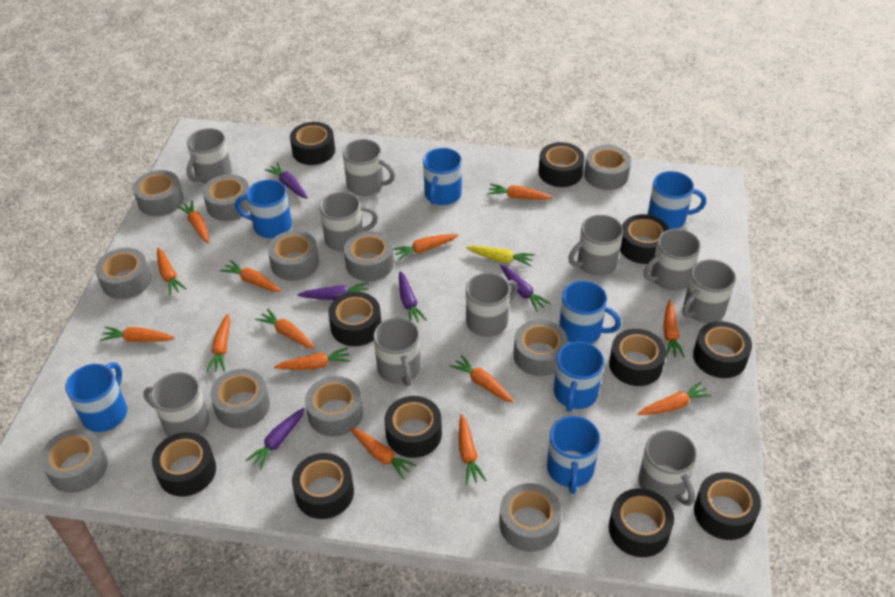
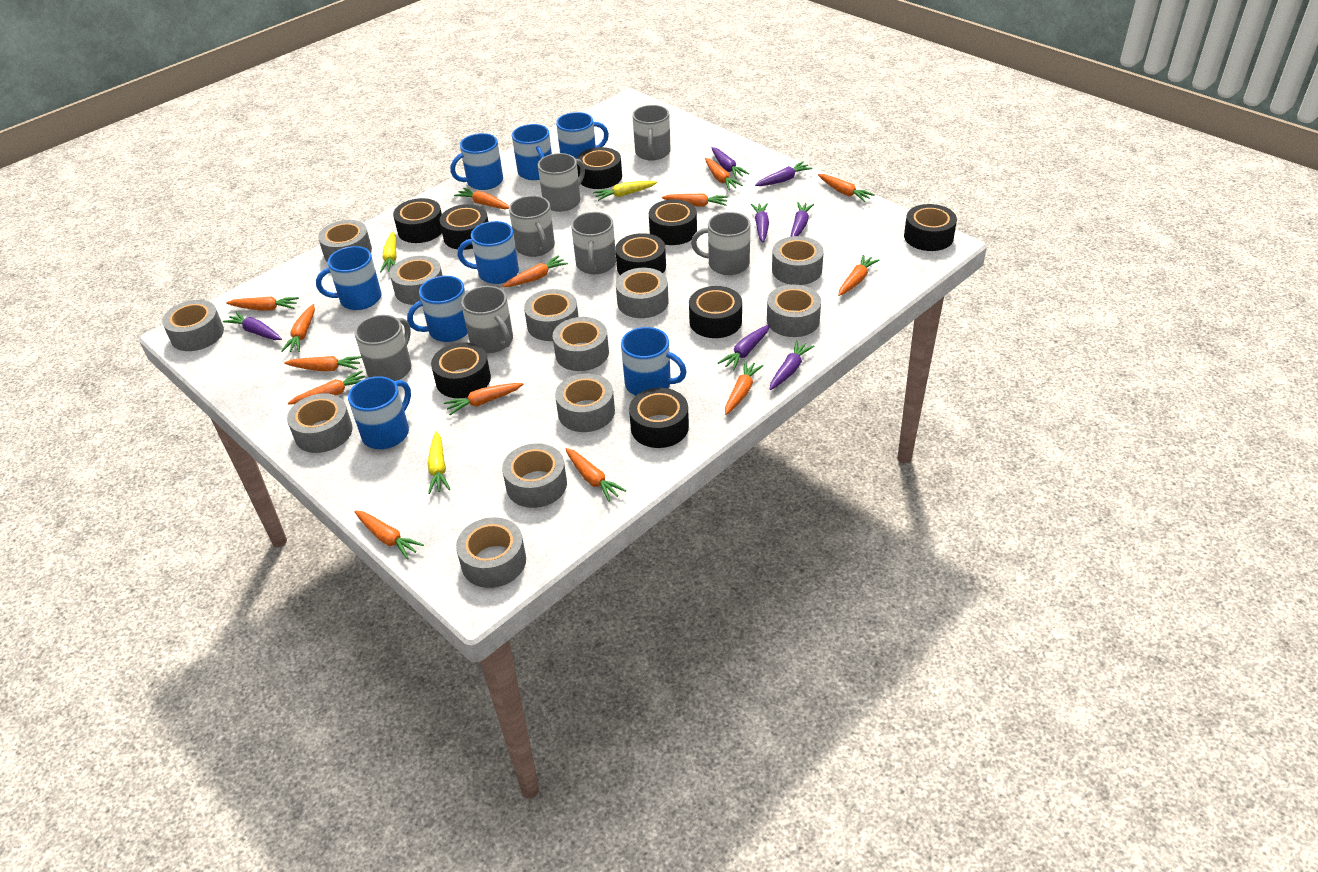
black tape: 11 -> 9
blue mug: 7 -> 8
grey mug: 10 -> 7
grey tape: 11 -> 12
purple carrot: 5 -> 7
yellow carrot: 1 -> 3

